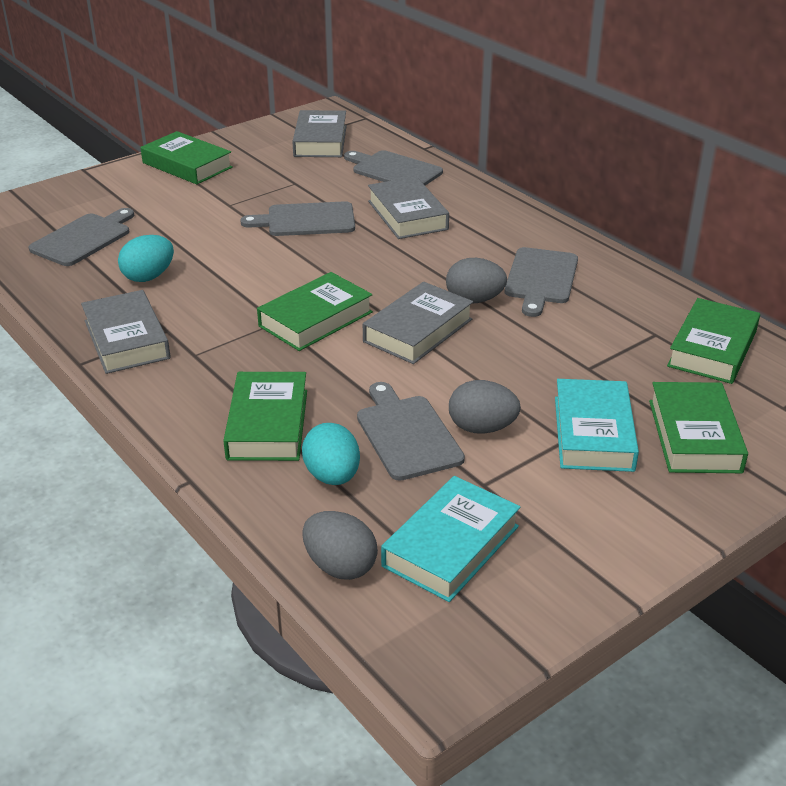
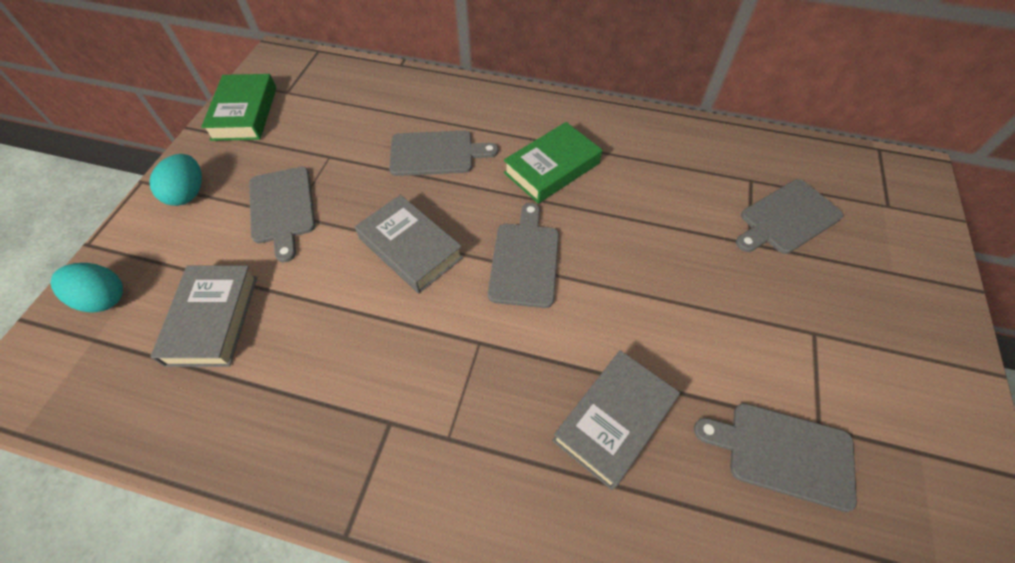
green book: 5 -> 2
grey book: 4 -> 3
grey egg: 3 -> 0
turquoise book: 2 -> 0

